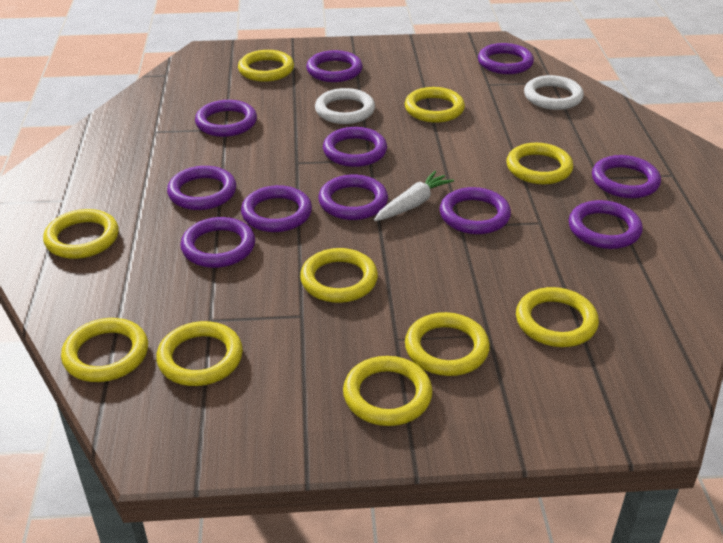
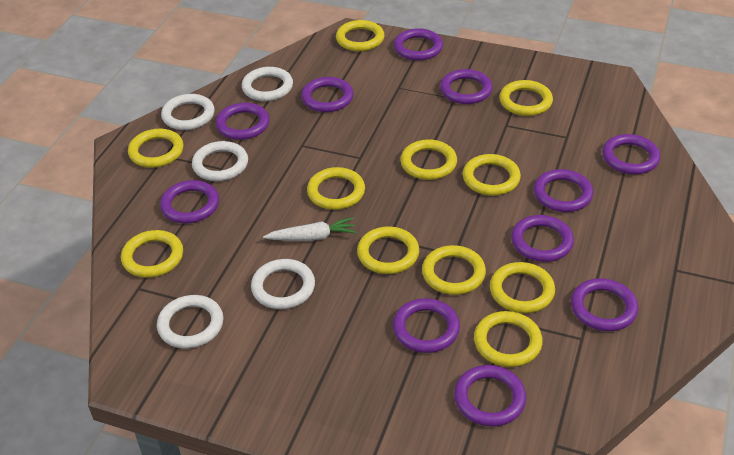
white ring: 2 -> 5
yellow ring: 10 -> 11

